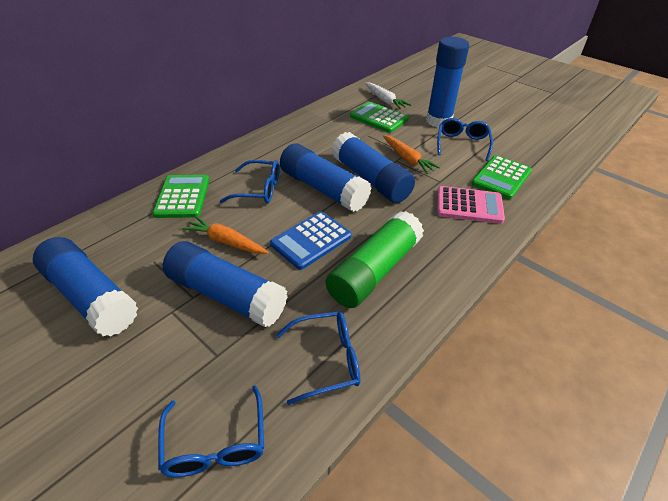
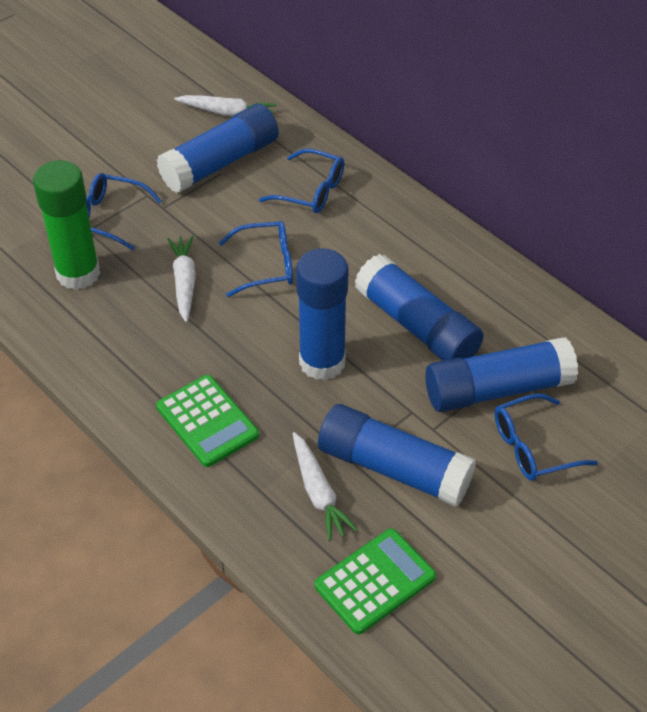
blue calculator: 1 -> 0
green calculator: 3 -> 2
orange carrot: 2 -> 0
pink calculator: 1 -> 0
white carrot: 1 -> 3

